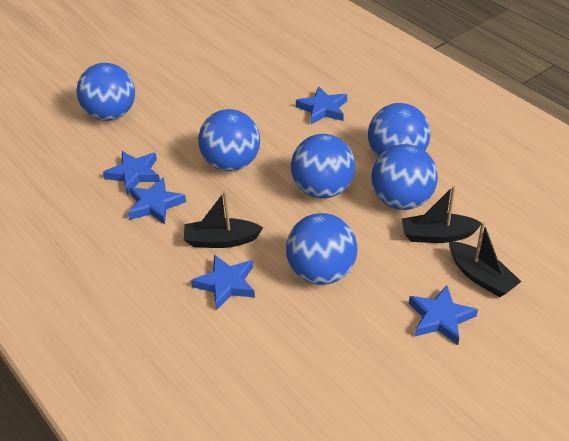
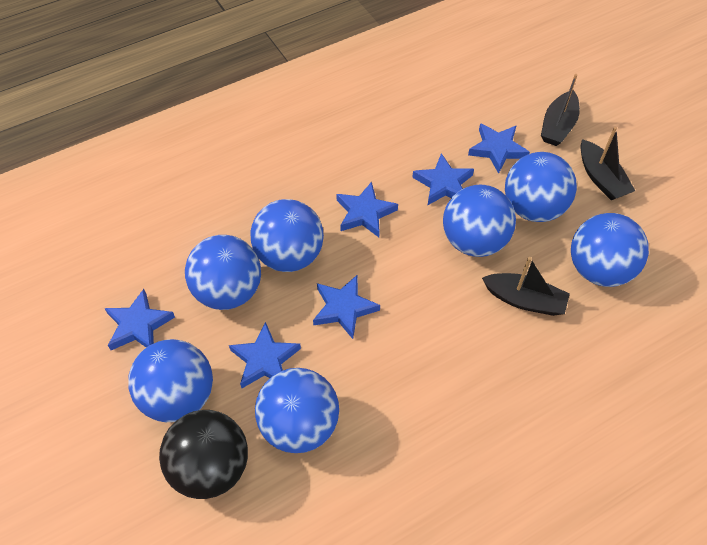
black ball: 0 -> 1
blue ball: 6 -> 7
blue star: 5 -> 6

